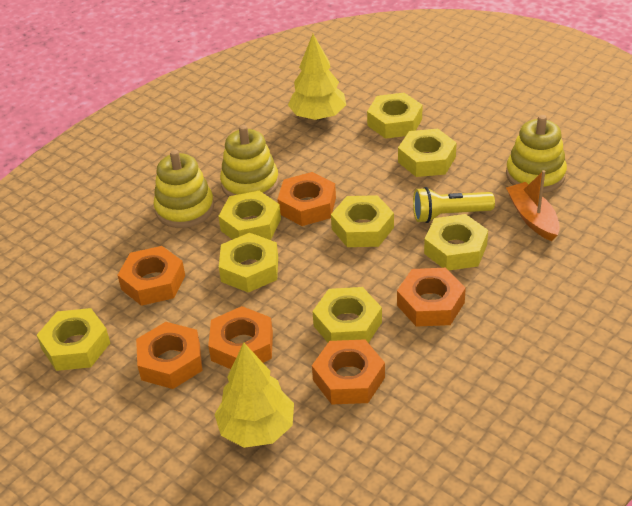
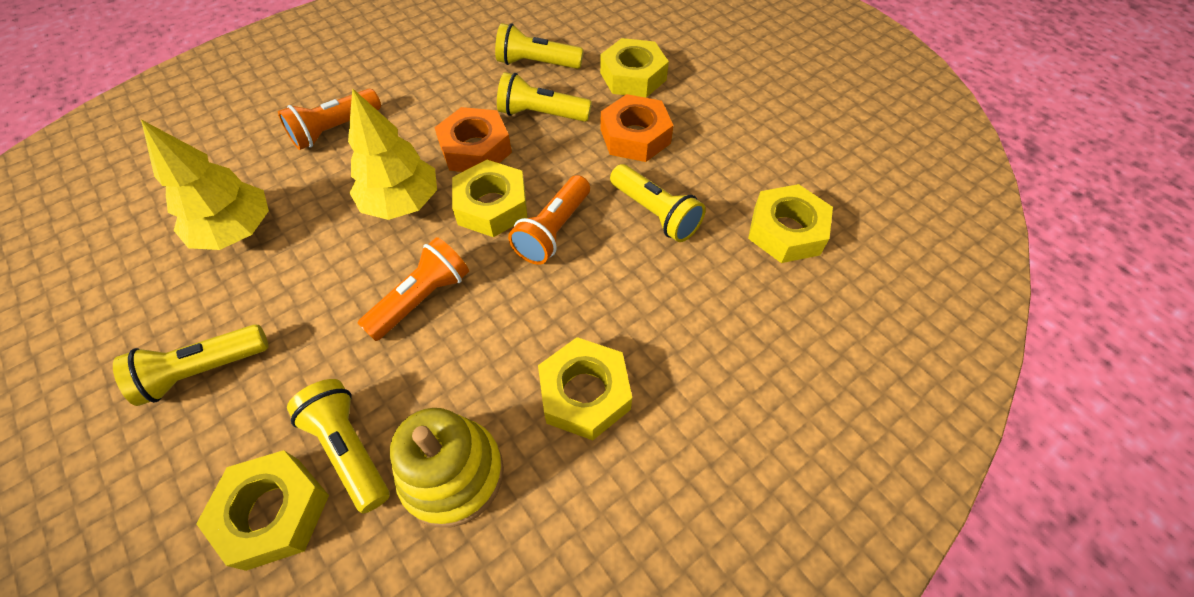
orange boat: 1 -> 0
orange flashlight: 0 -> 3
orange nut: 6 -> 2
yellow flashlight: 1 -> 5
yellow nut: 8 -> 5
yellow stacking toy: 3 -> 1

